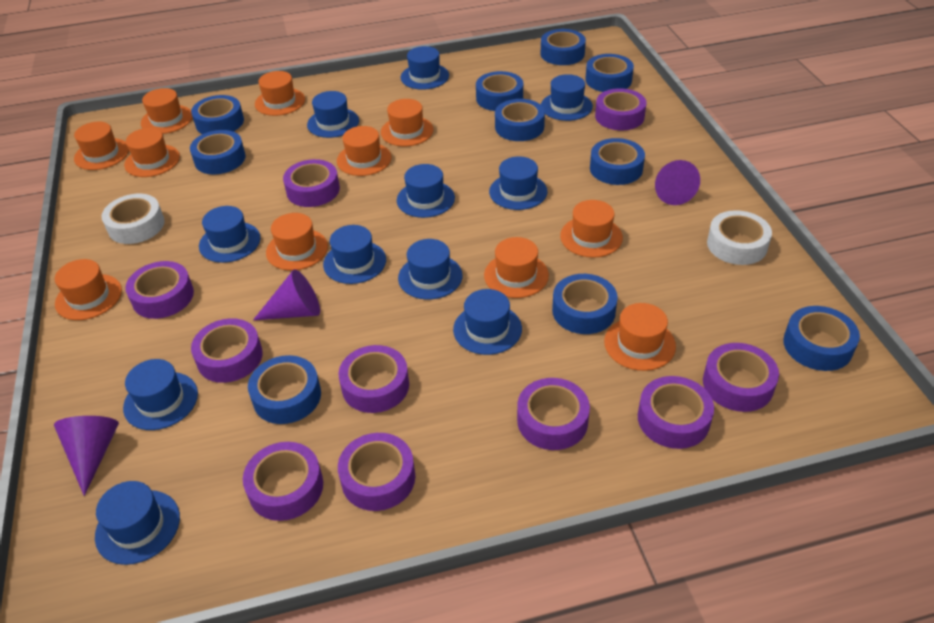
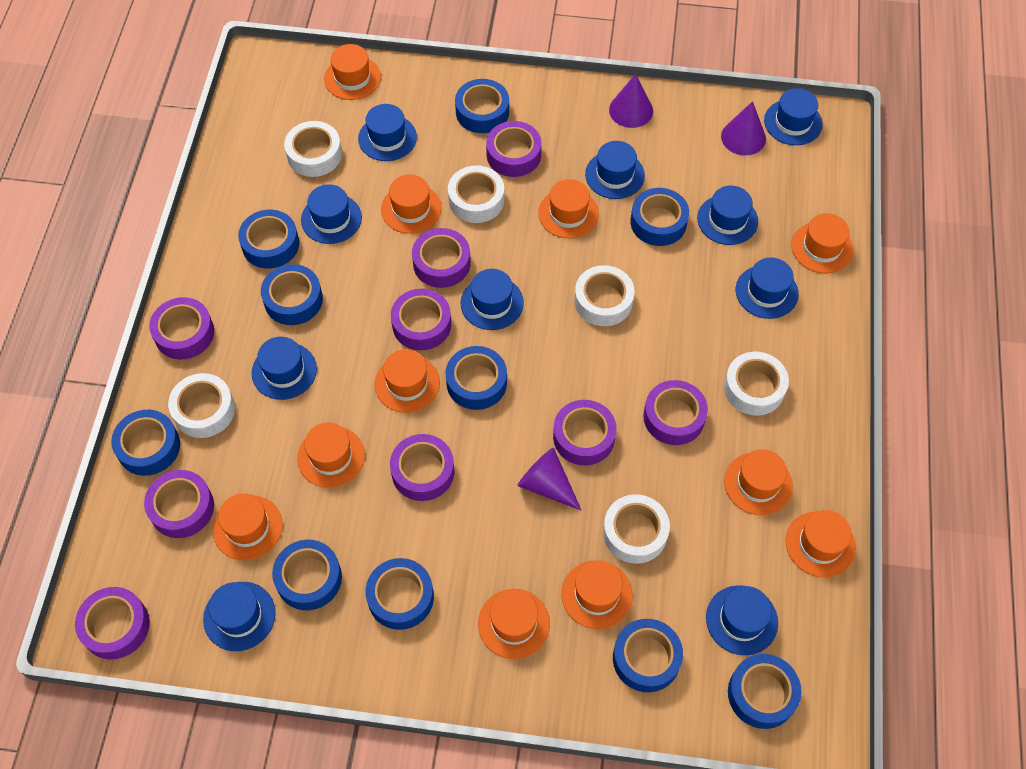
blue hat: 11 -> 10
purple tape: 10 -> 9
white tape: 2 -> 6

